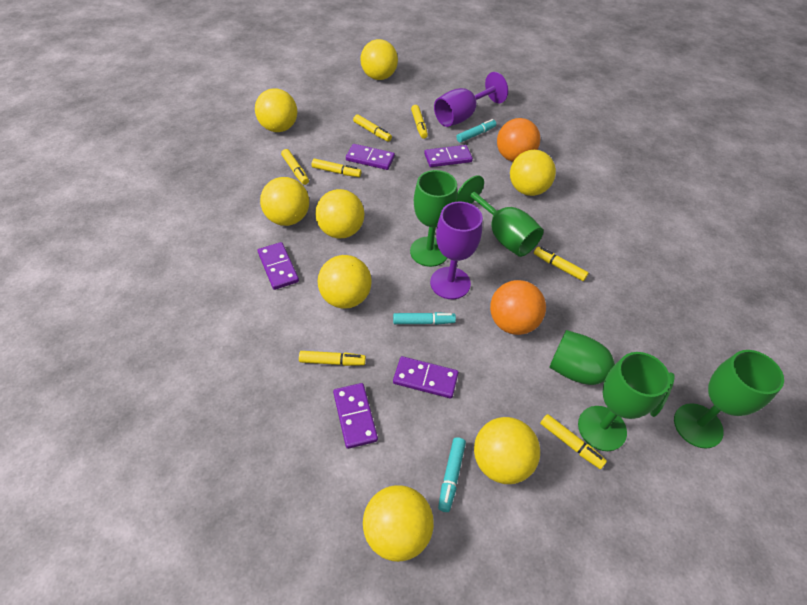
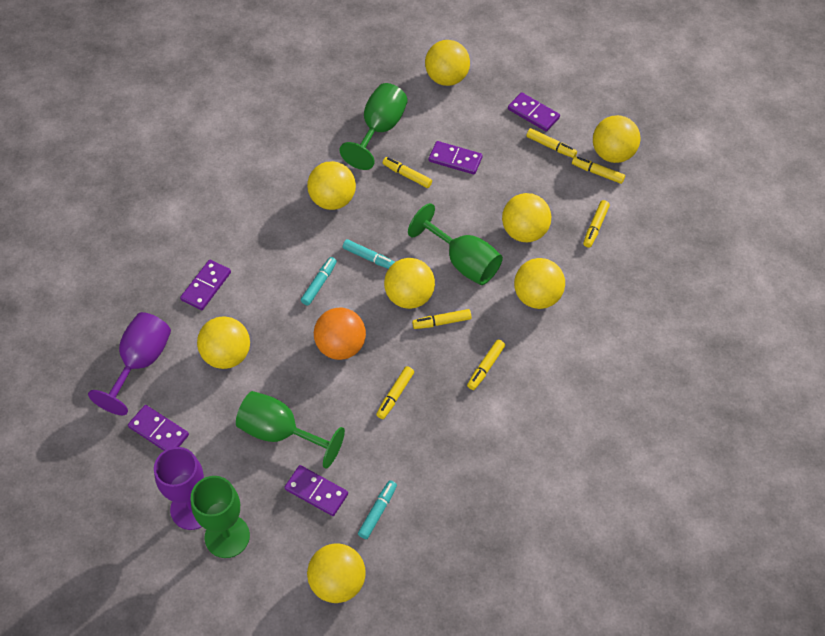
green goblet: 5 -> 4
orange ball: 2 -> 1

